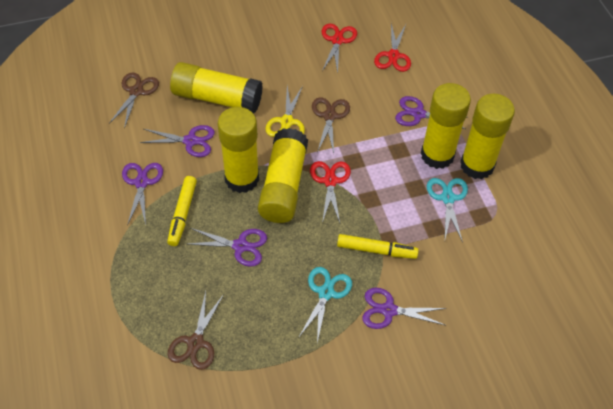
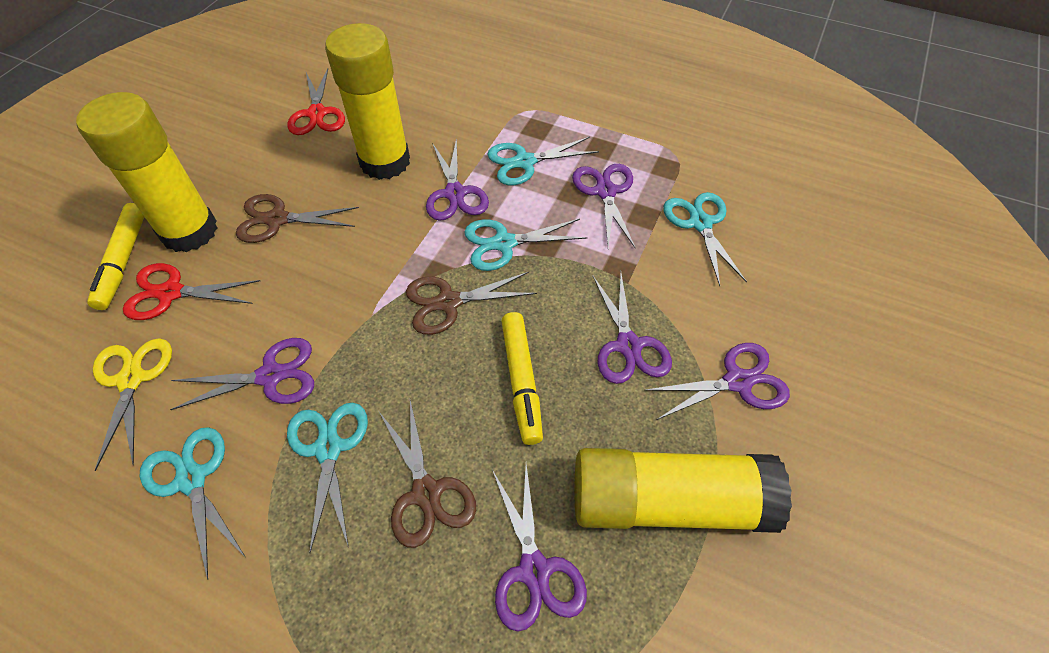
purple scissors: 5 -> 6
red scissors: 3 -> 2
turquoise scissors: 2 -> 5
yellow glue stick: 5 -> 3

